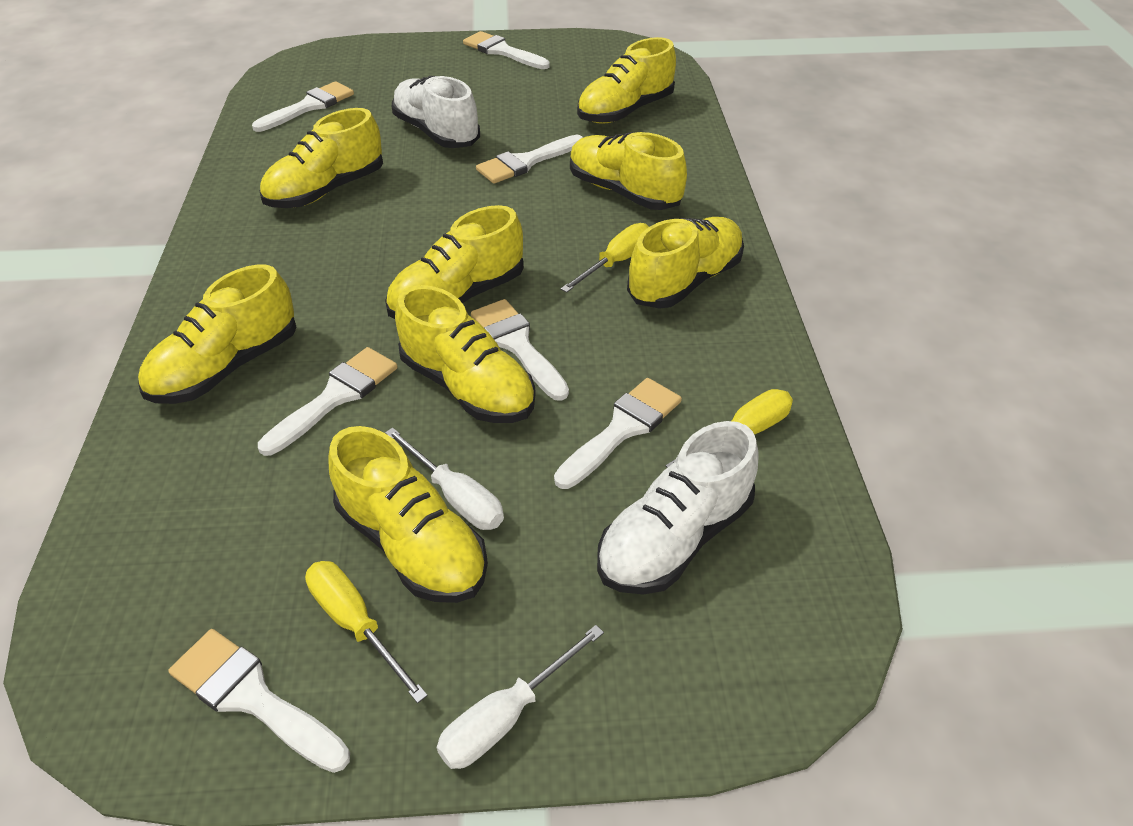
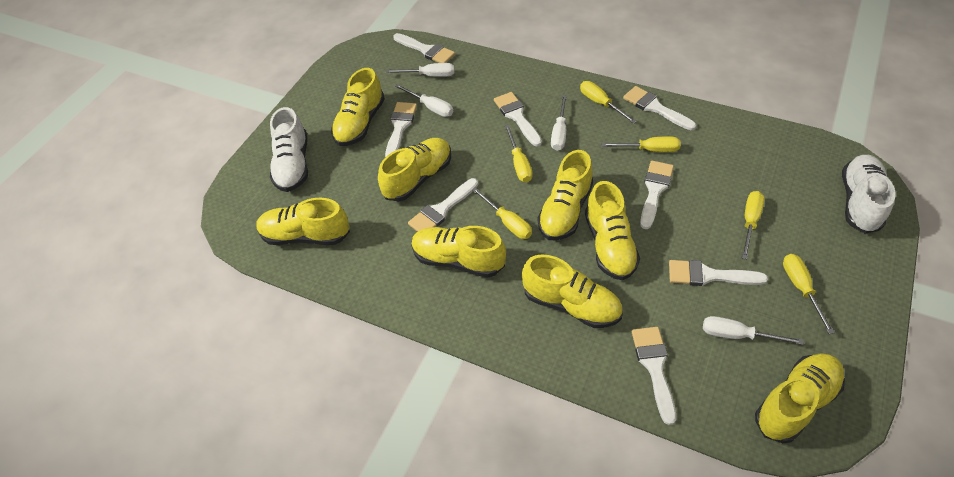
white brush: 7 -> 8
white screwdriver: 2 -> 4
yellow screwdriver: 3 -> 6

